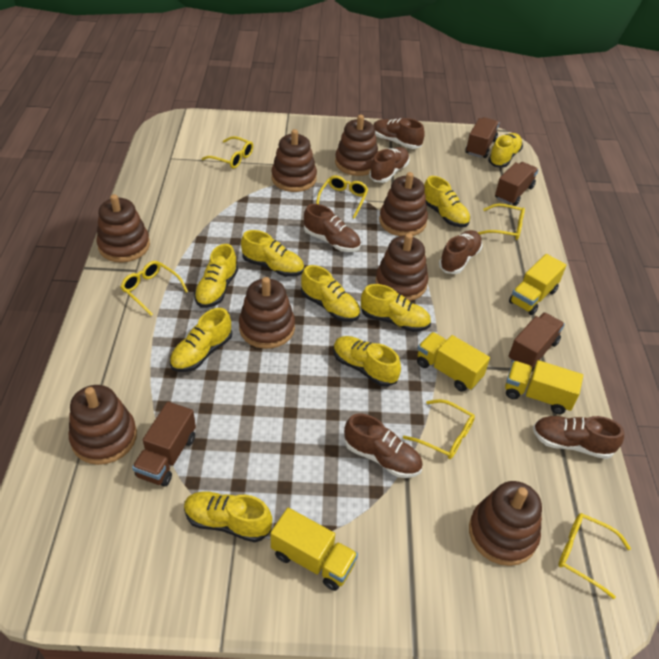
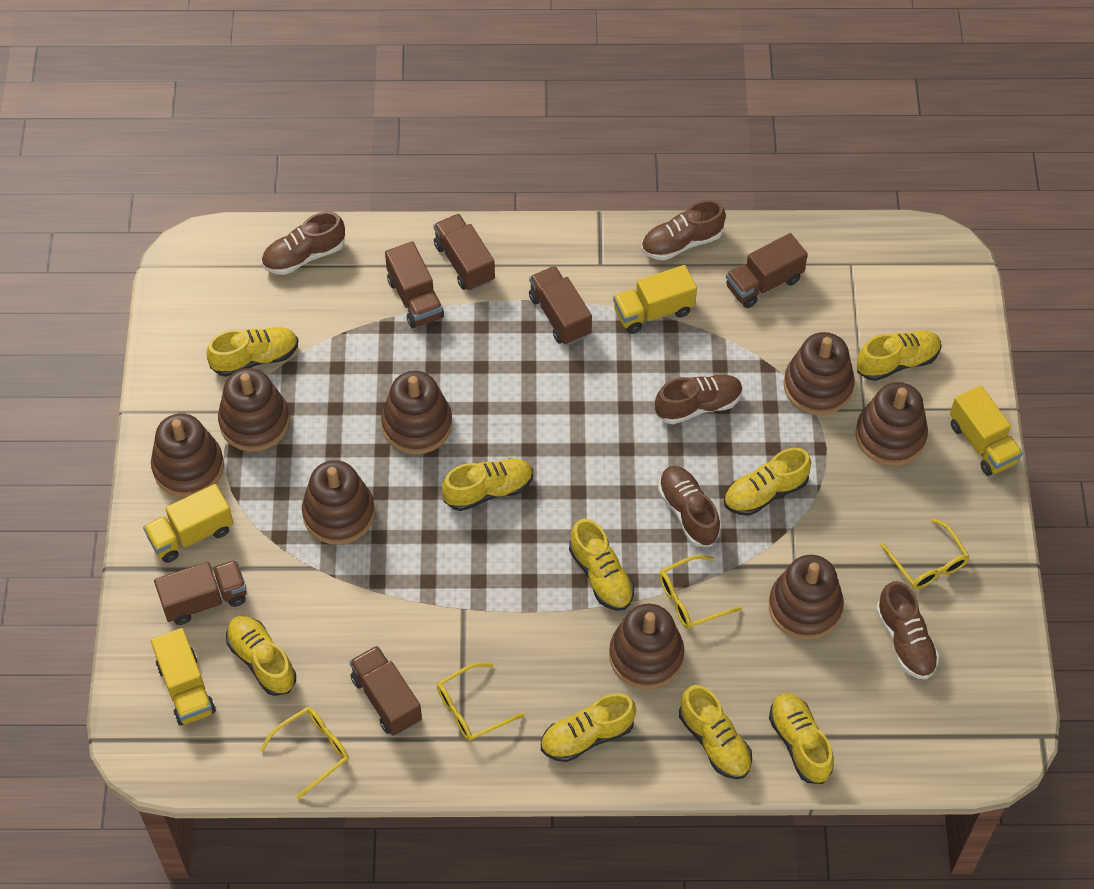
brown shoe: 6 -> 5
brown truck: 4 -> 6
yellow glasses: 6 -> 4

